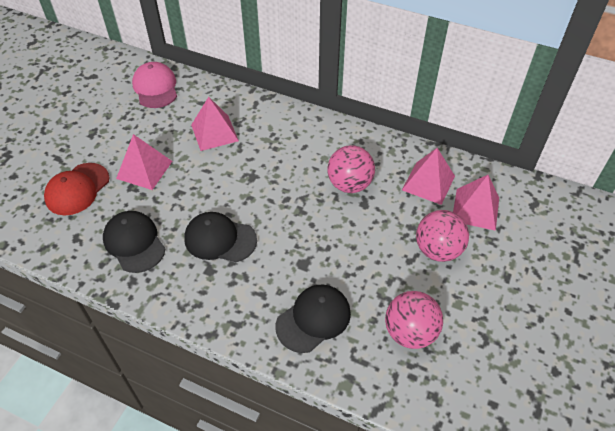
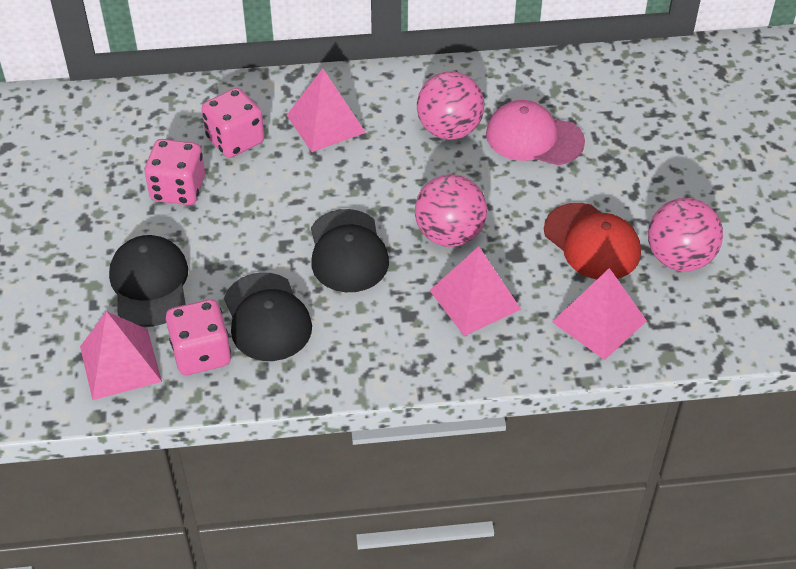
pink dice: 0 -> 3

